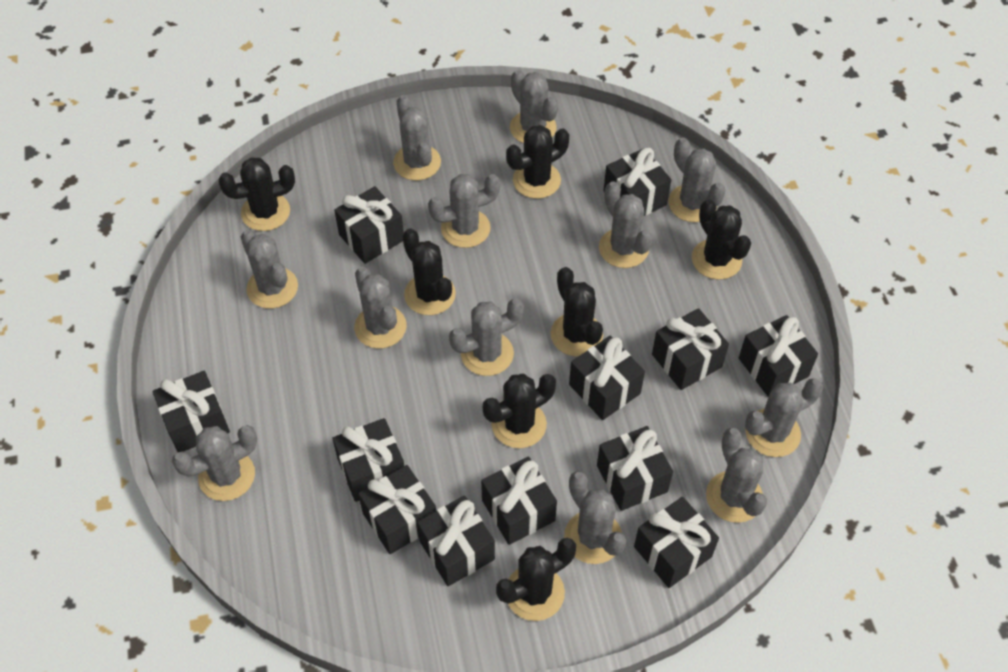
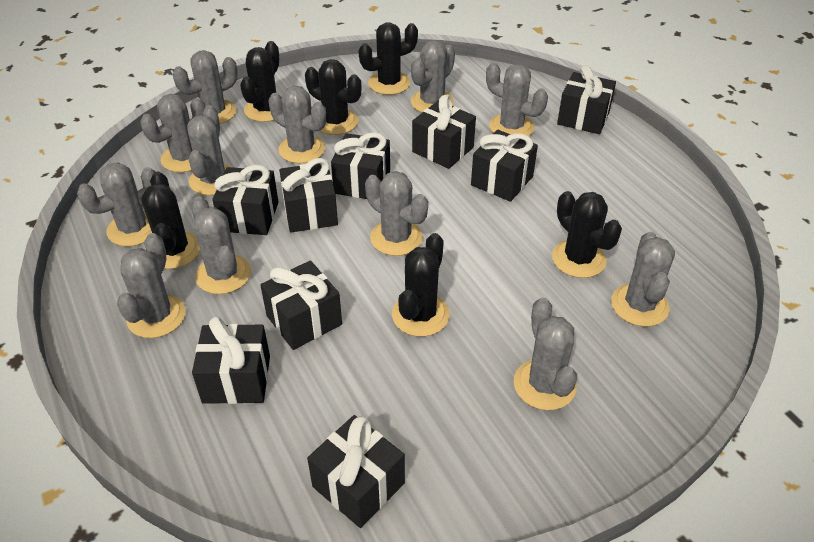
black cactus: 7 -> 6
black gift: 12 -> 9

